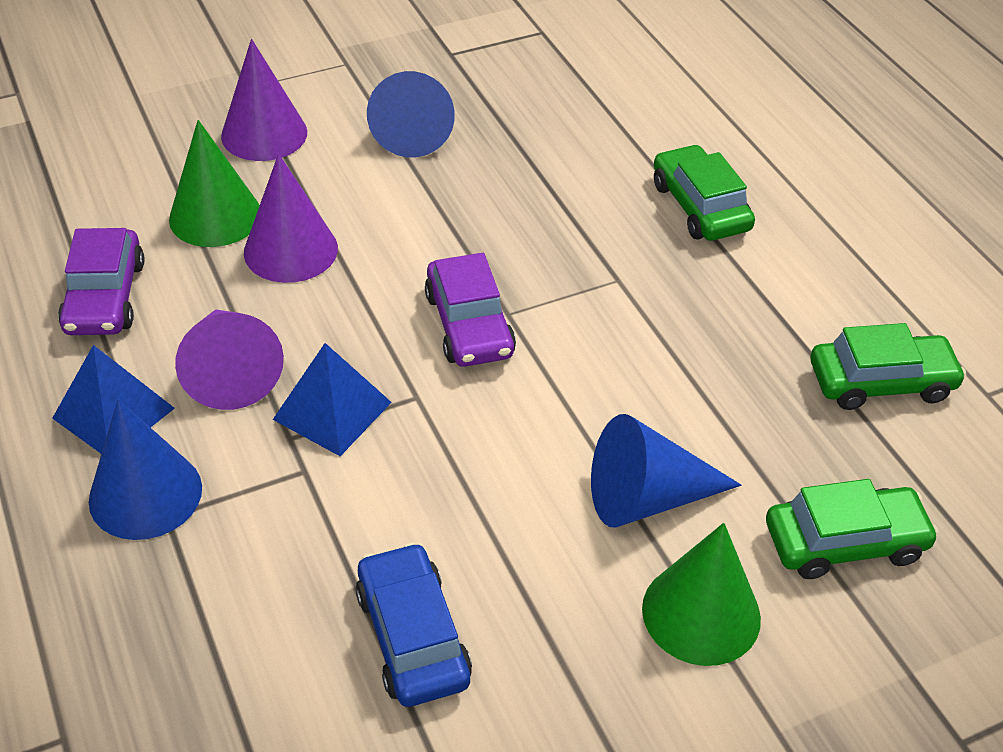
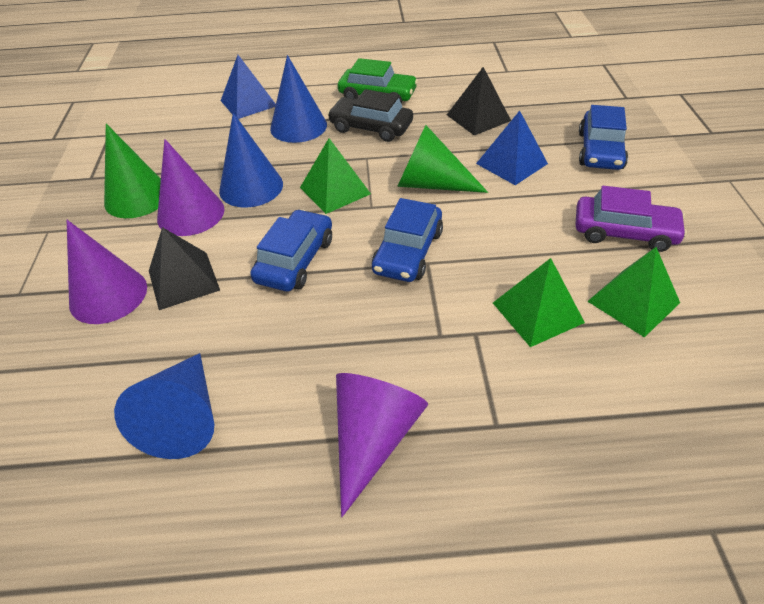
black car: 0 -> 1
black pyramid: 0 -> 2
blue car: 1 -> 3
green car: 3 -> 1
green pyramid: 0 -> 3
purple car: 2 -> 1

